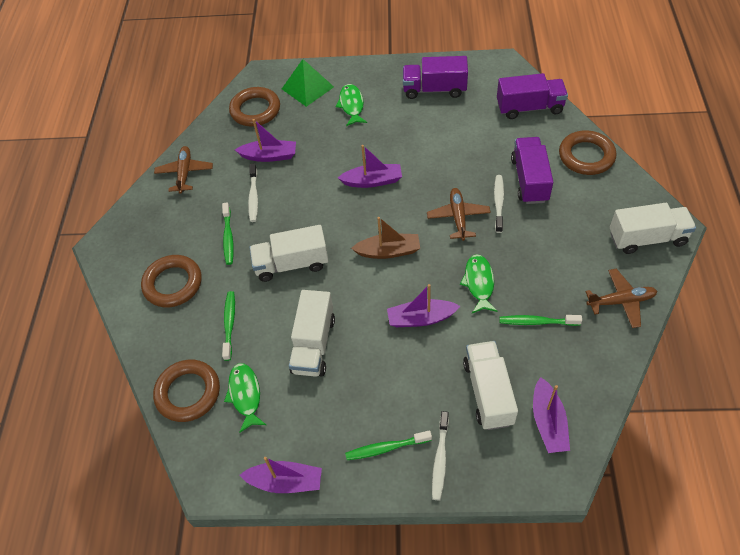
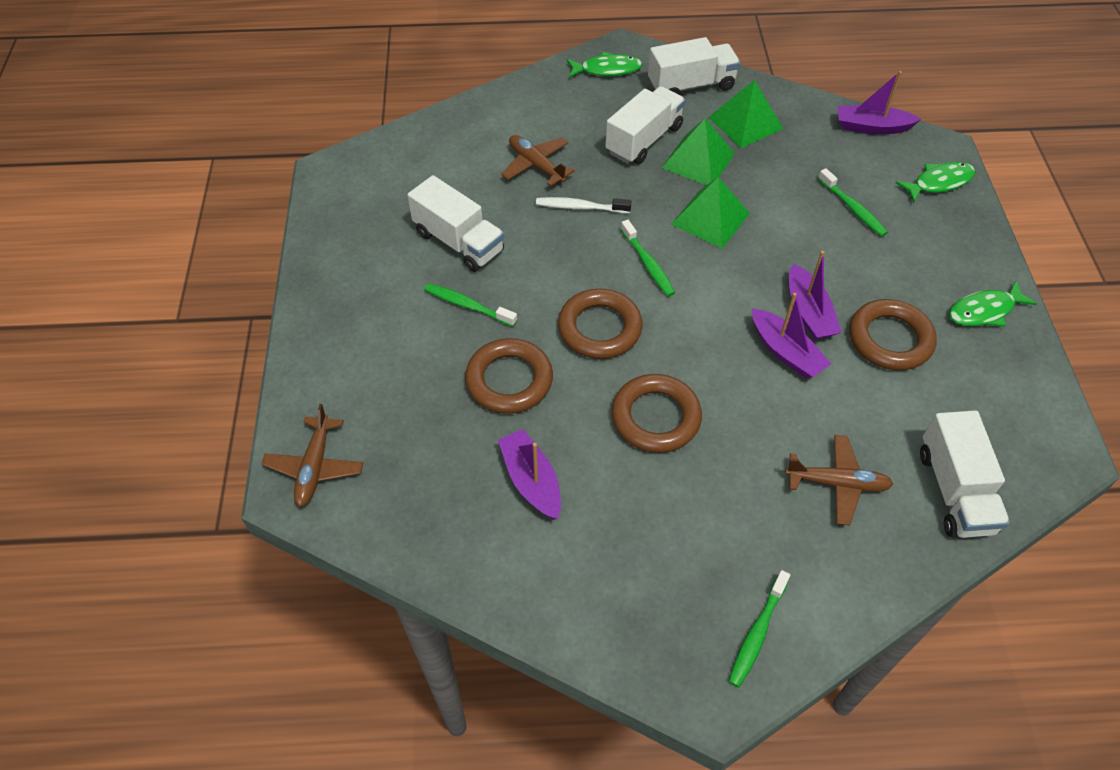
brown boat: 1 -> 0
green pyramid: 1 -> 3
purple boat: 5 -> 4
purple truck: 3 -> 0
white toothbrush: 3 -> 1

